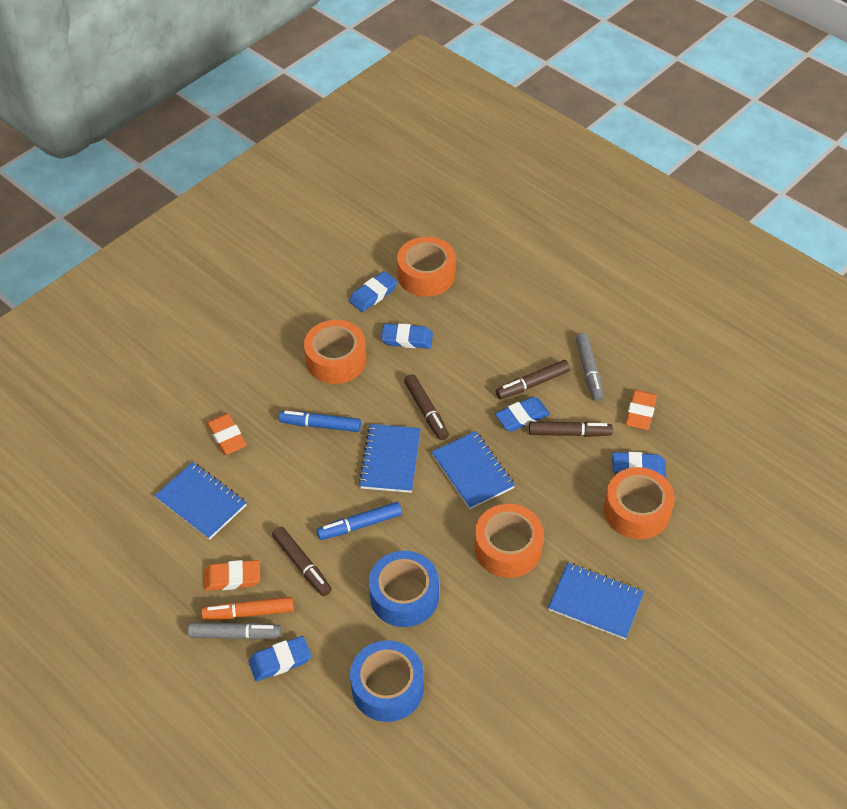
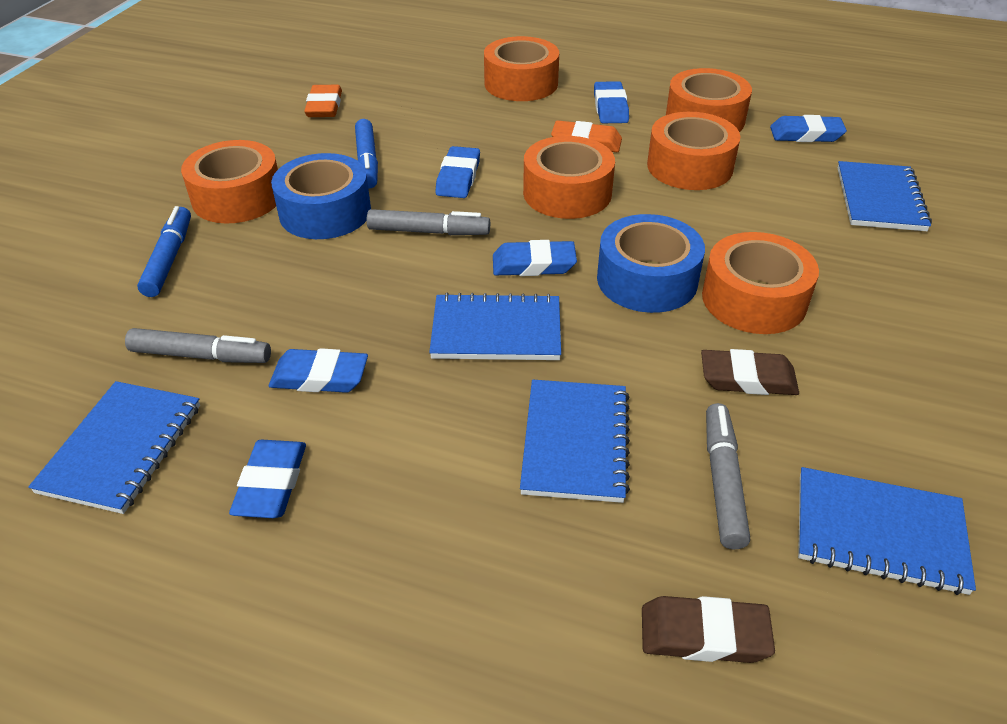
blue eraser: 5 -> 6
blue notebook: 4 -> 5
brown eraser: 0 -> 2
brown marker: 4 -> 0
grey marker: 2 -> 3
orange eraser: 3 -> 2
orange marker: 1 -> 0
orange tape: 4 -> 6

